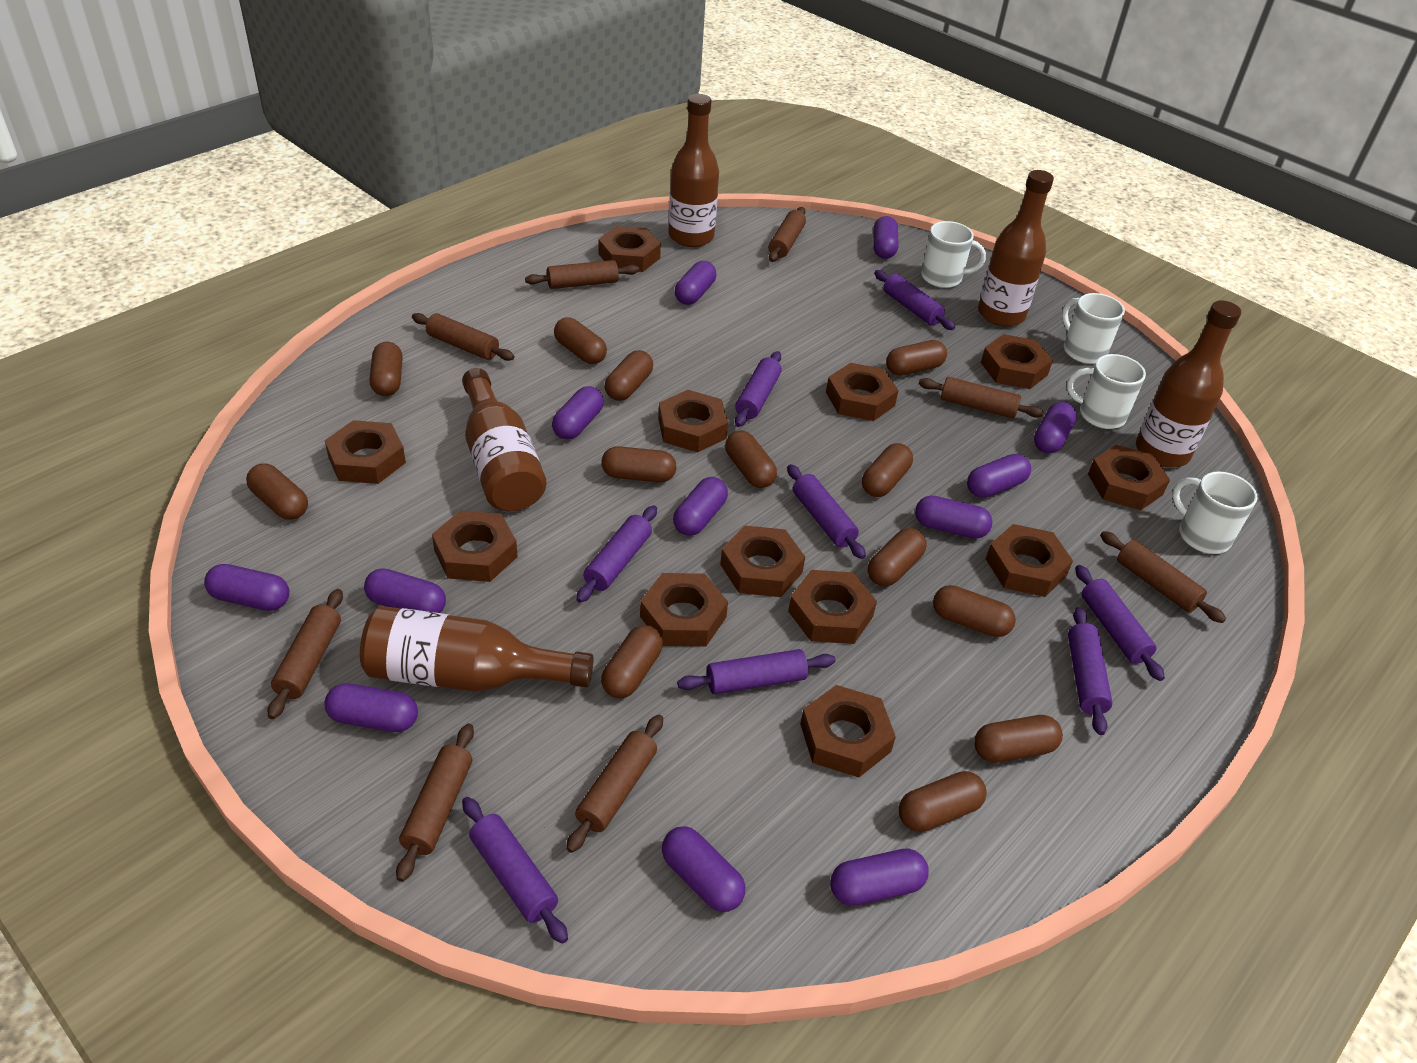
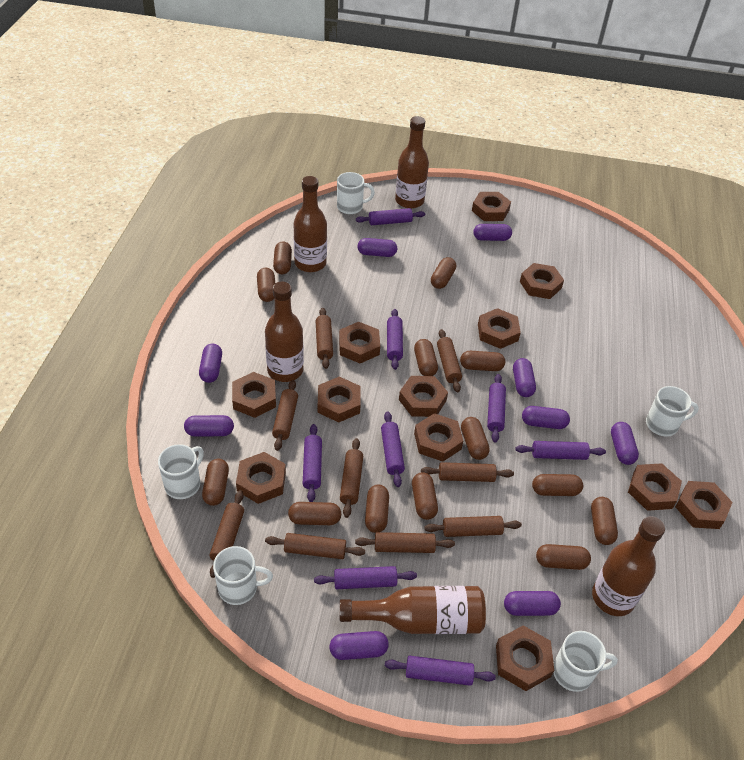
brown rolling pin: 8 -> 9
purple capsule: 12 -> 9
white mug: 4 -> 5

